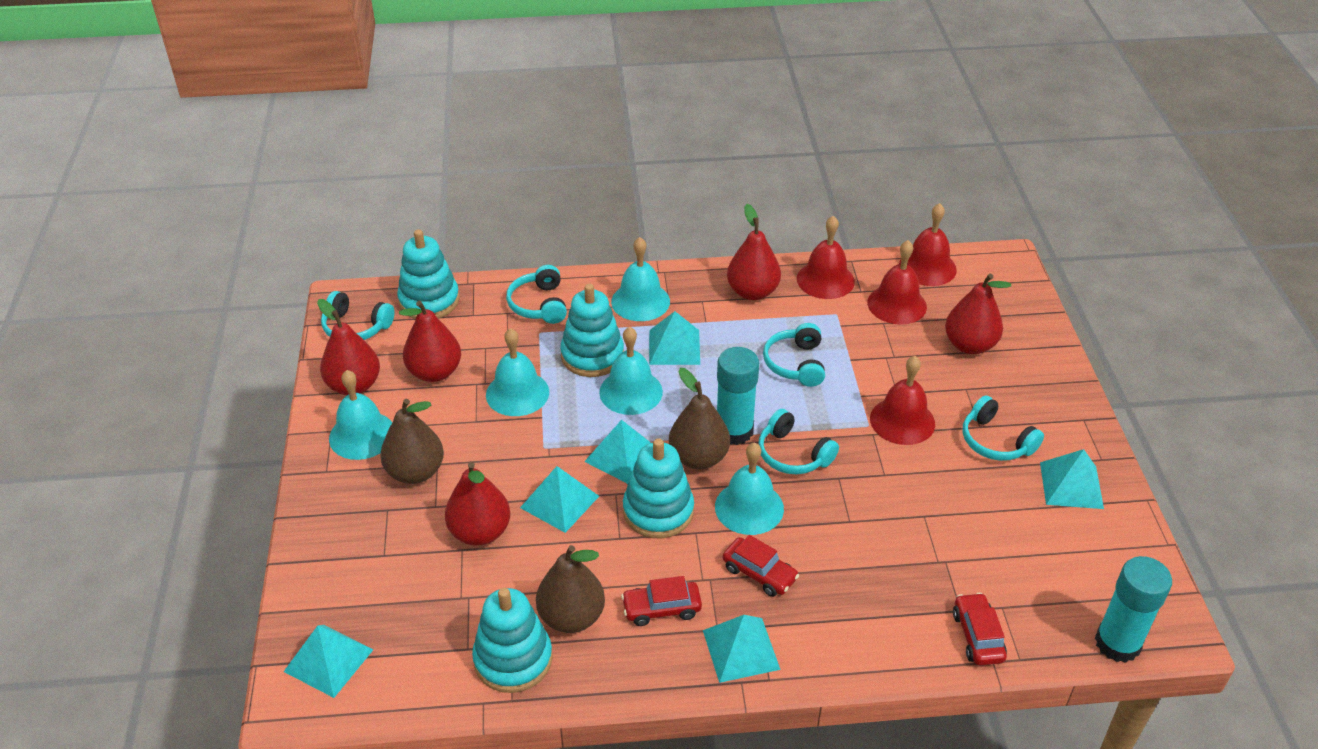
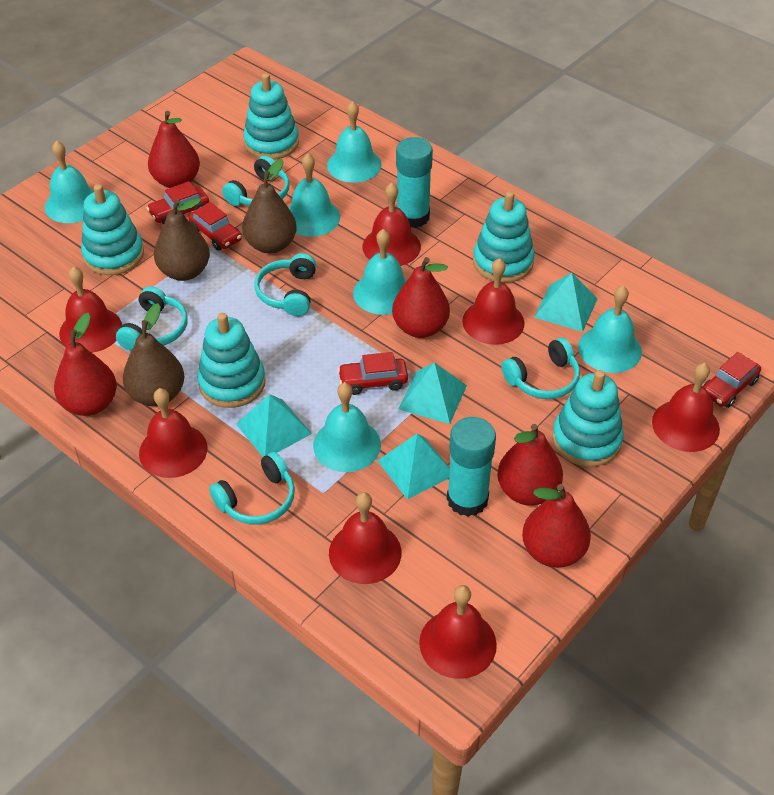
red bell: 4 -> 7
red car: 3 -> 4
turquoise bell: 5 -> 6
turquoise pyramid: 6 -> 4
turquoise stacking toy: 4 -> 5

